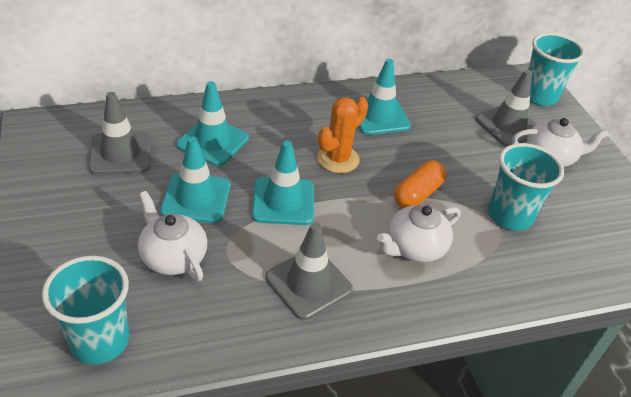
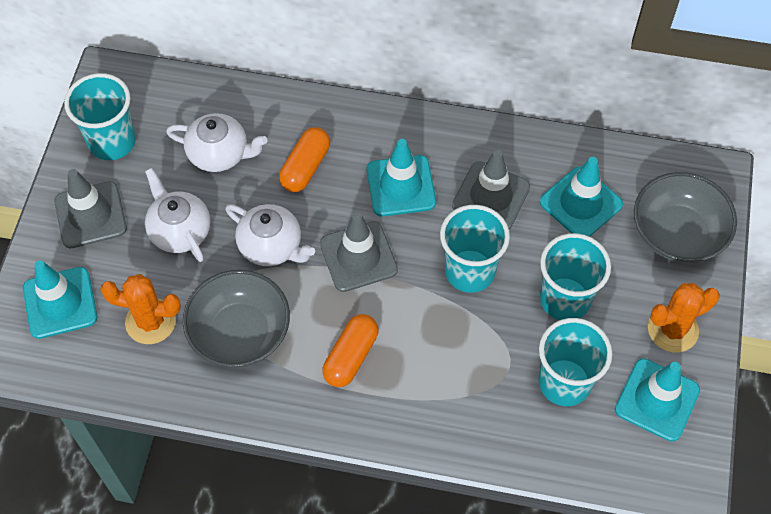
grey bowl: 0 -> 2
orange cactus: 1 -> 2
orange capsule: 1 -> 2
turquoise cup: 3 -> 4

